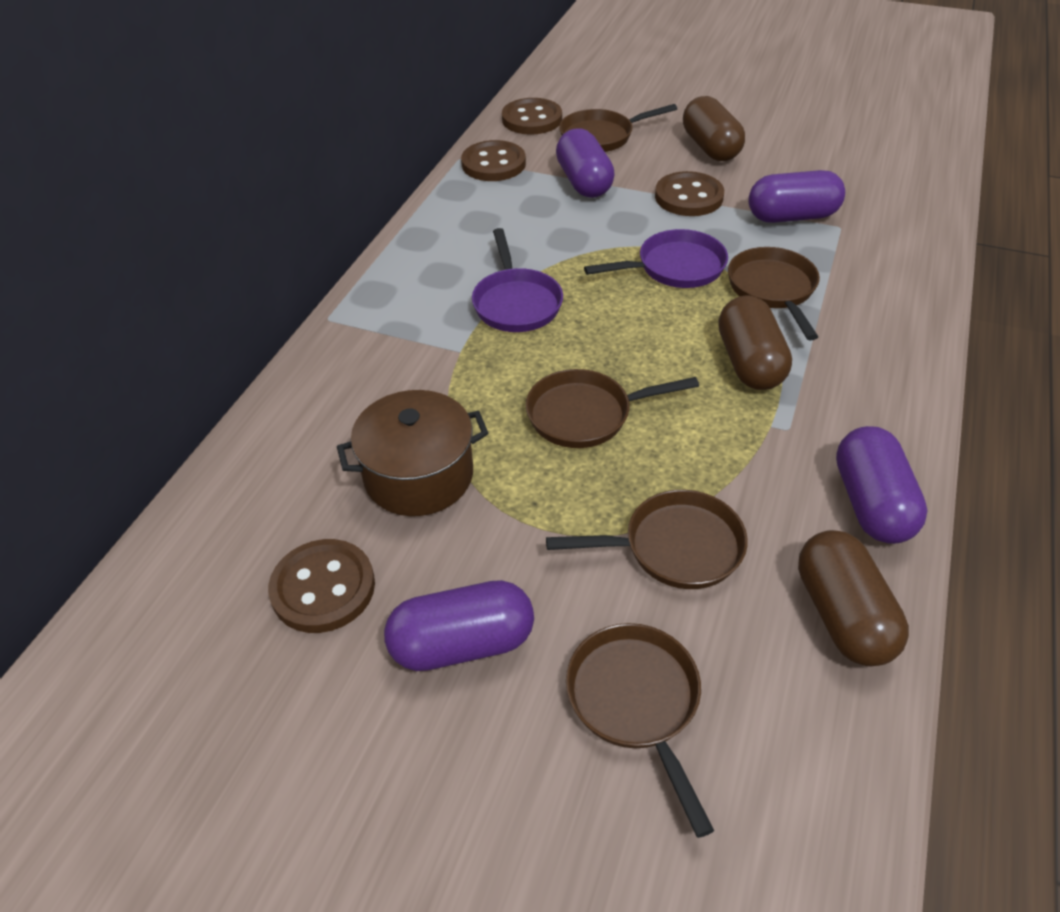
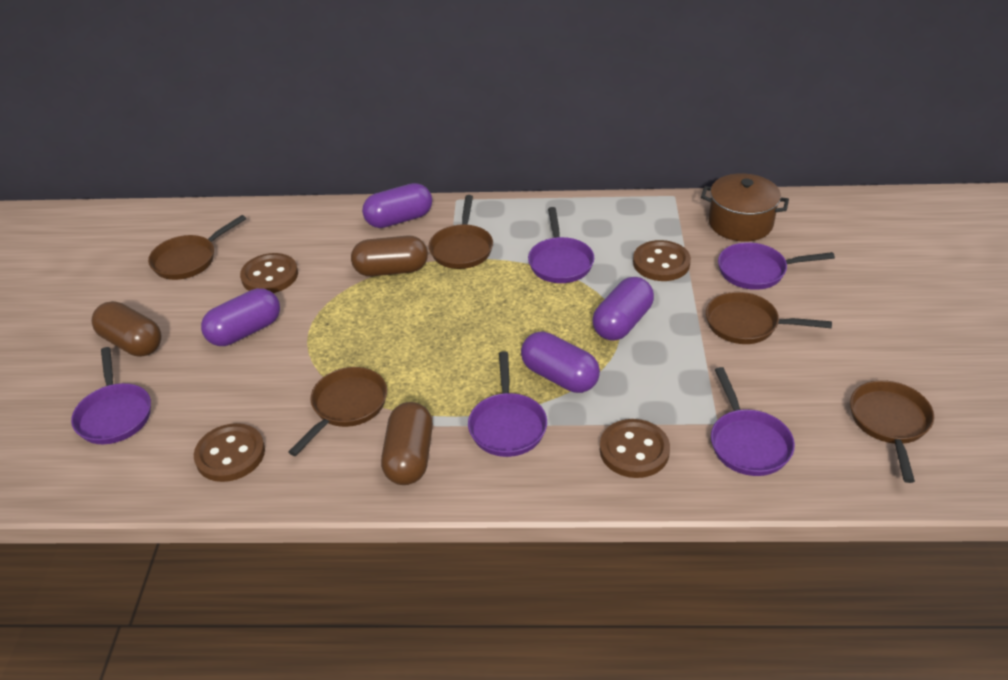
purple pan: 2 -> 5

